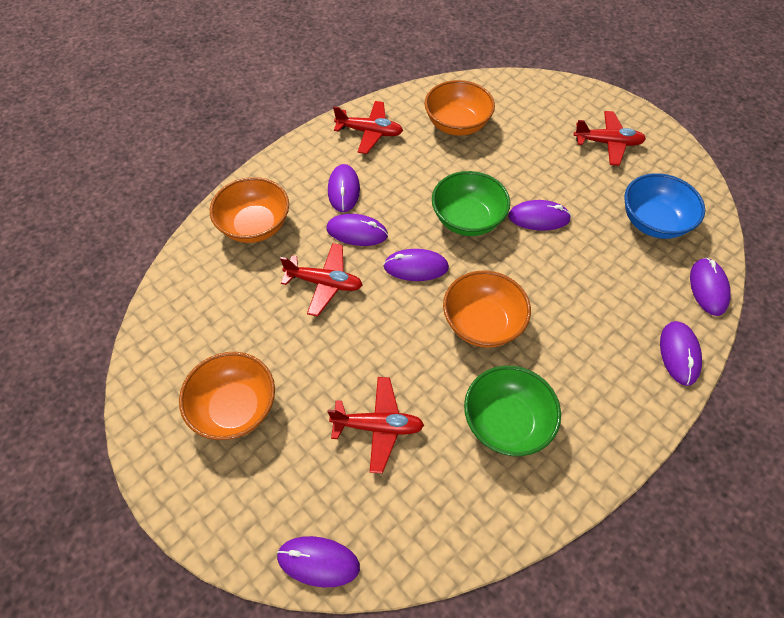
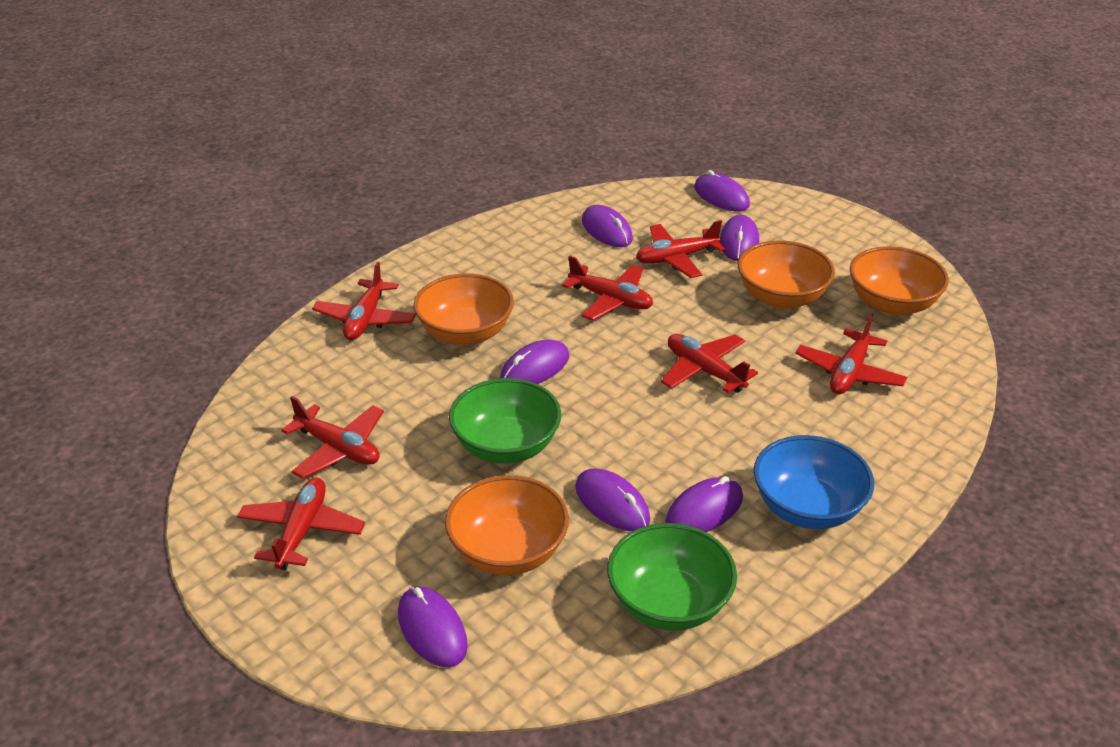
red plane: 4 -> 7

